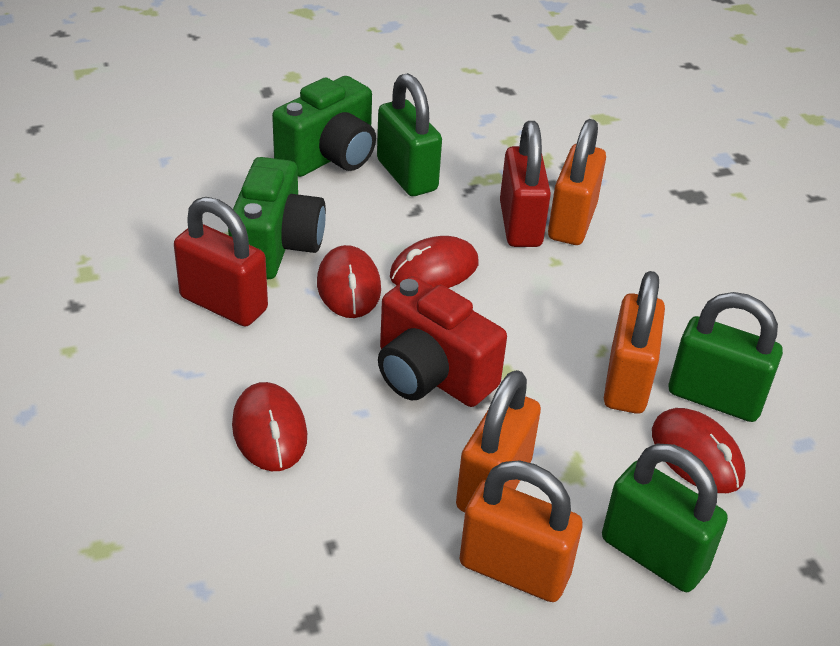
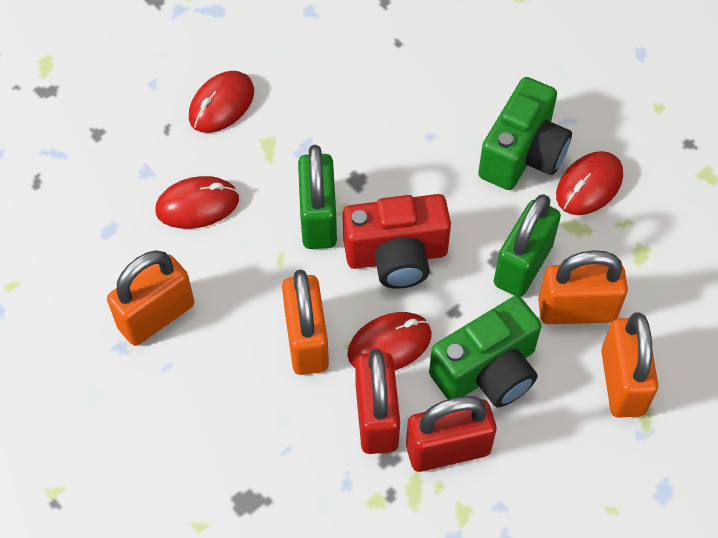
green padlock: 3 -> 2

